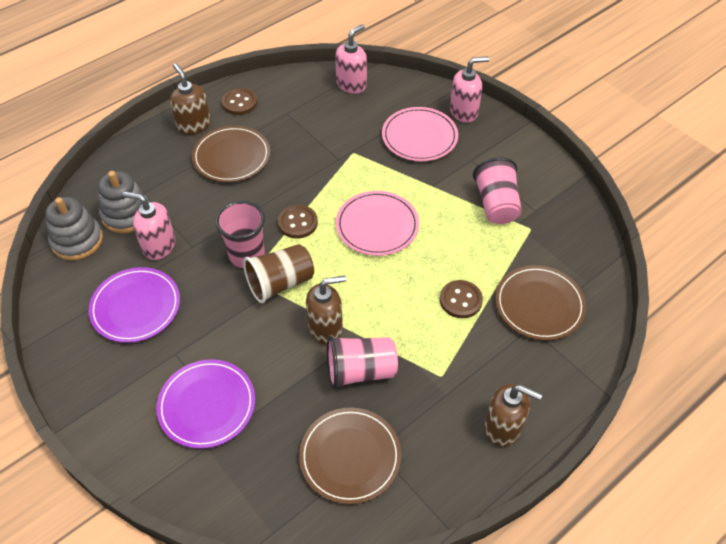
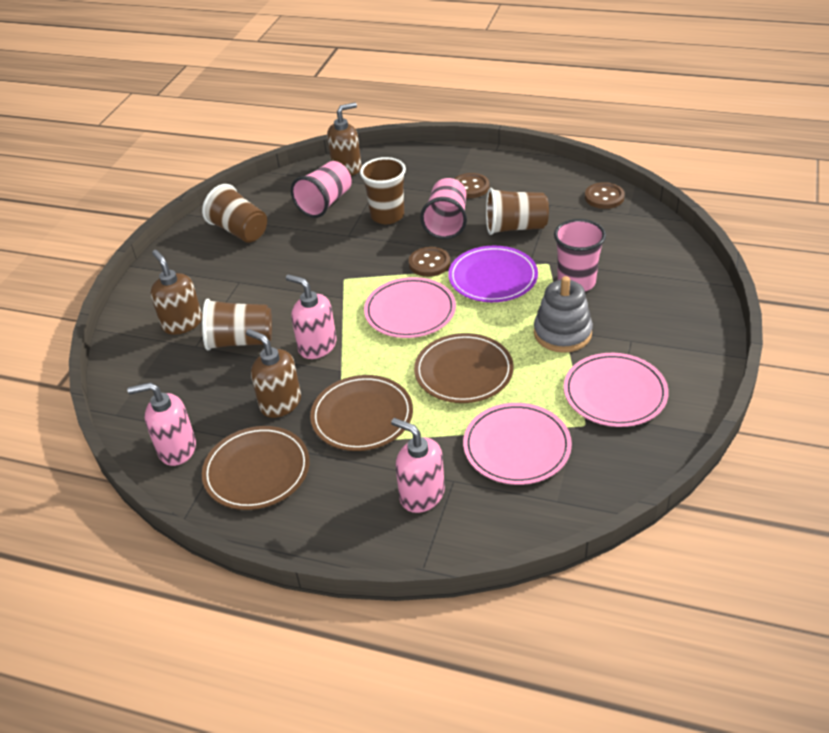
brown cup: 1 -> 4
grey stacking toy: 2 -> 1
pink plate: 2 -> 3
purple plate: 2 -> 1

